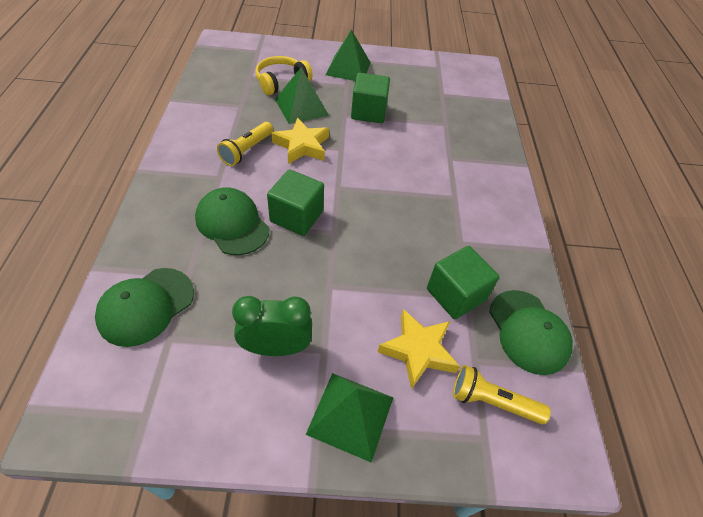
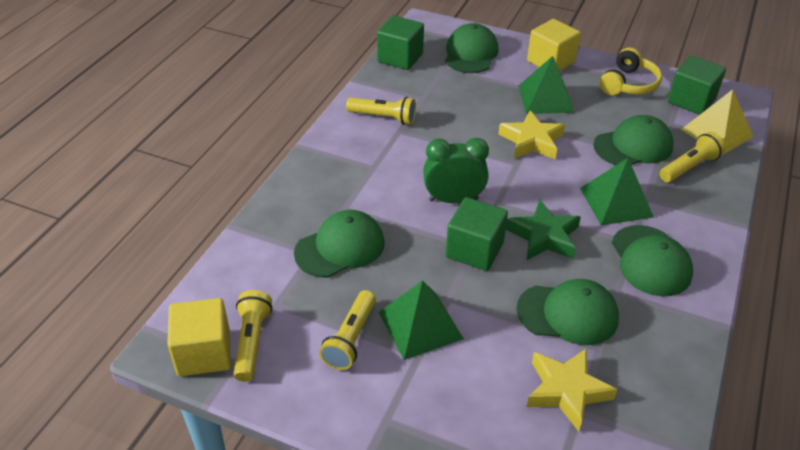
green cap: 3 -> 5
green star: 0 -> 1
yellow cube: 0 -> 2
yellow flashlight: 2 -> 4
yellow pyramid: 0 -> 1

